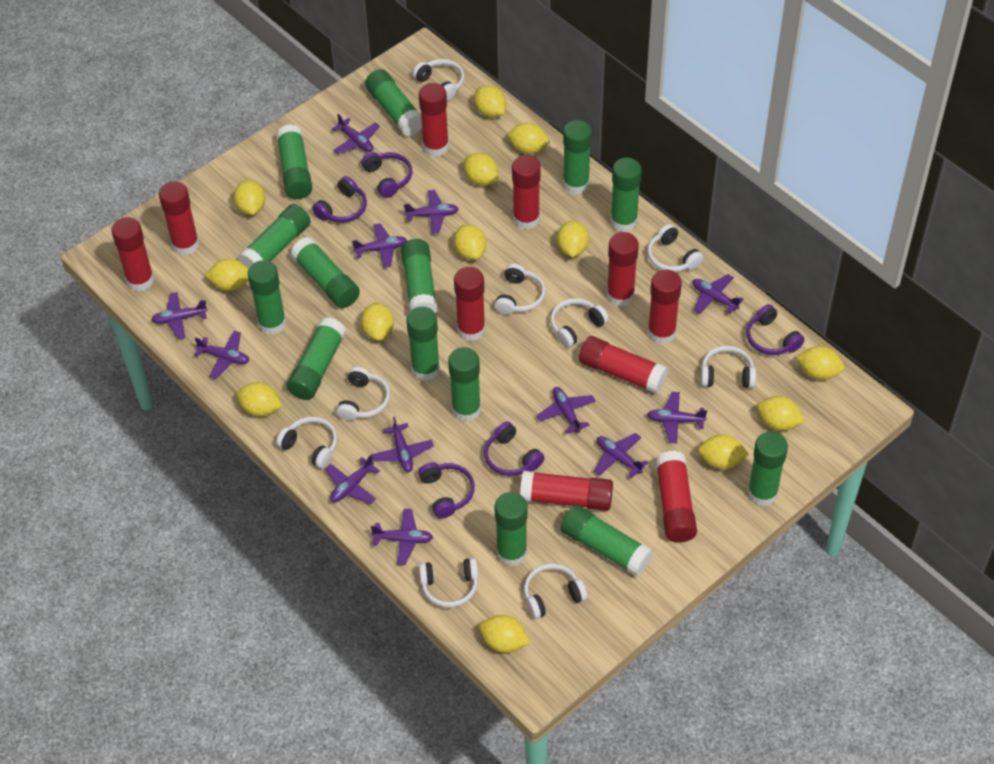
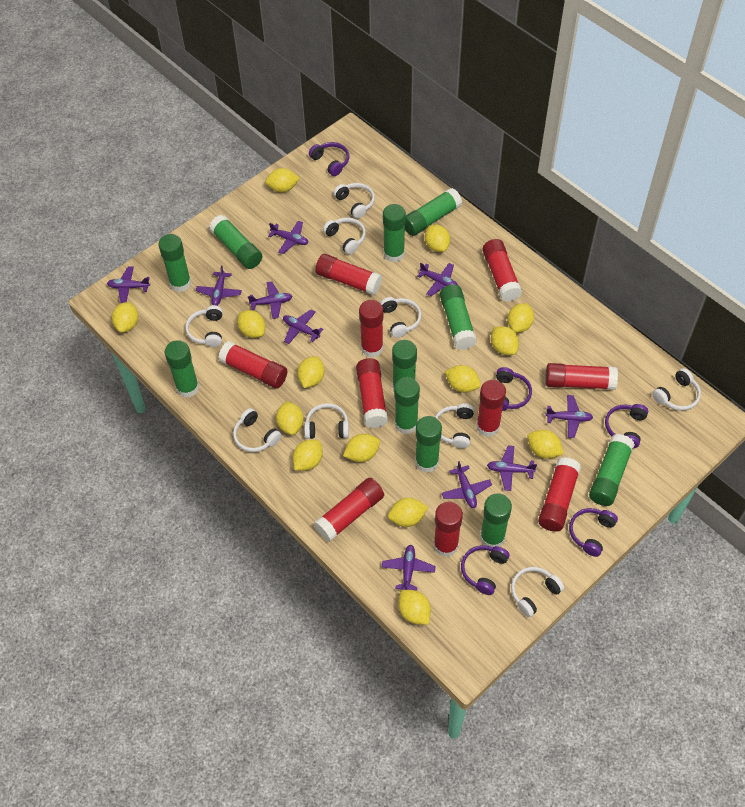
green glue stick: 14 -> 11
purple plane: 12 -> 10
yellow lemon: 13 -> 14

